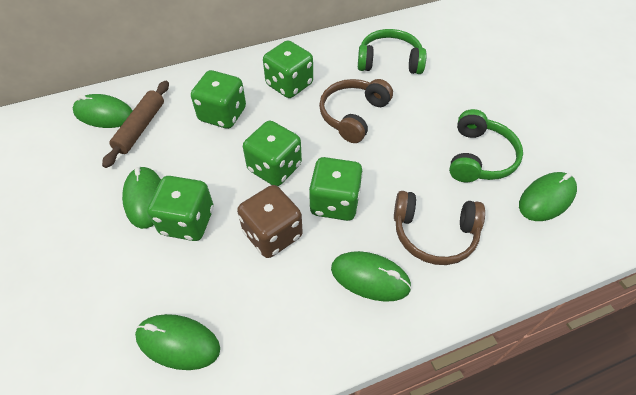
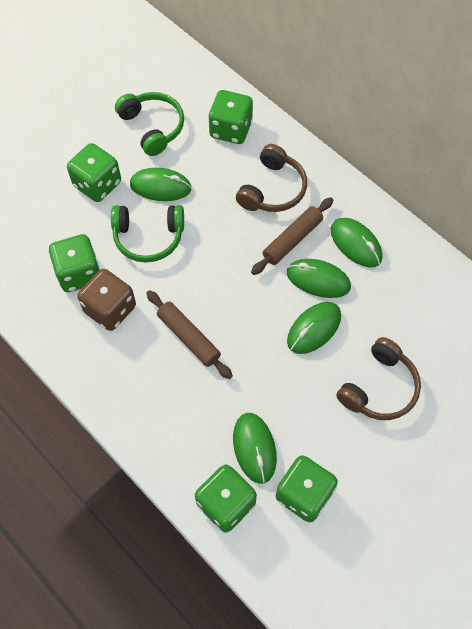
brown rolling pin: 1 -> 2

